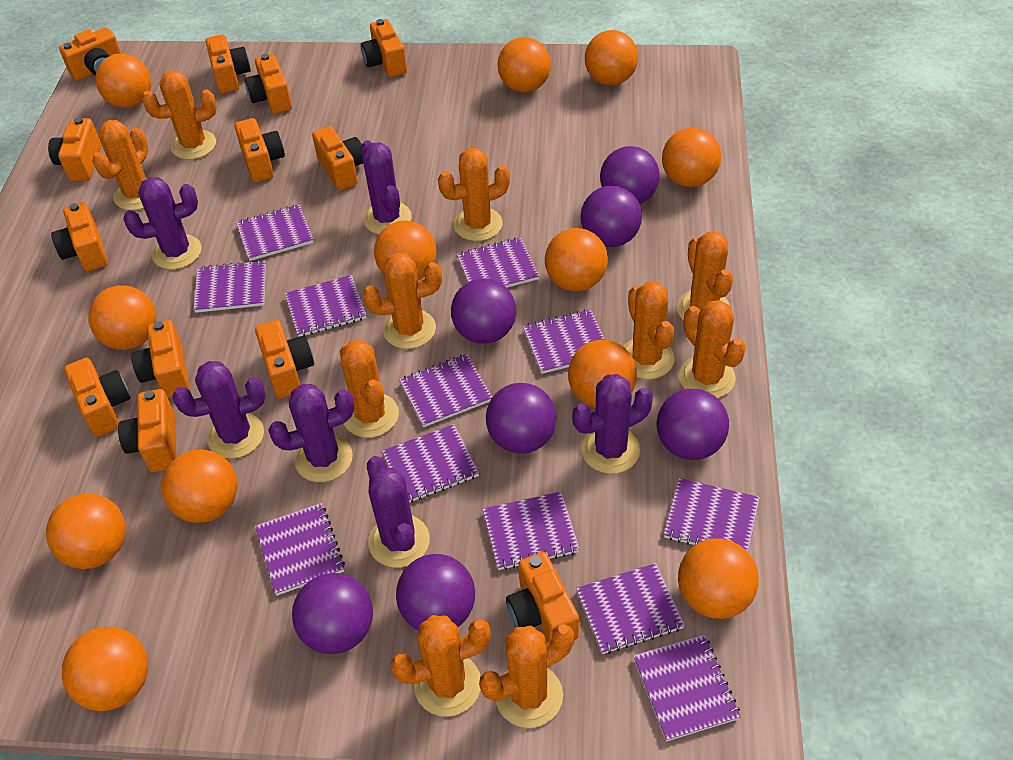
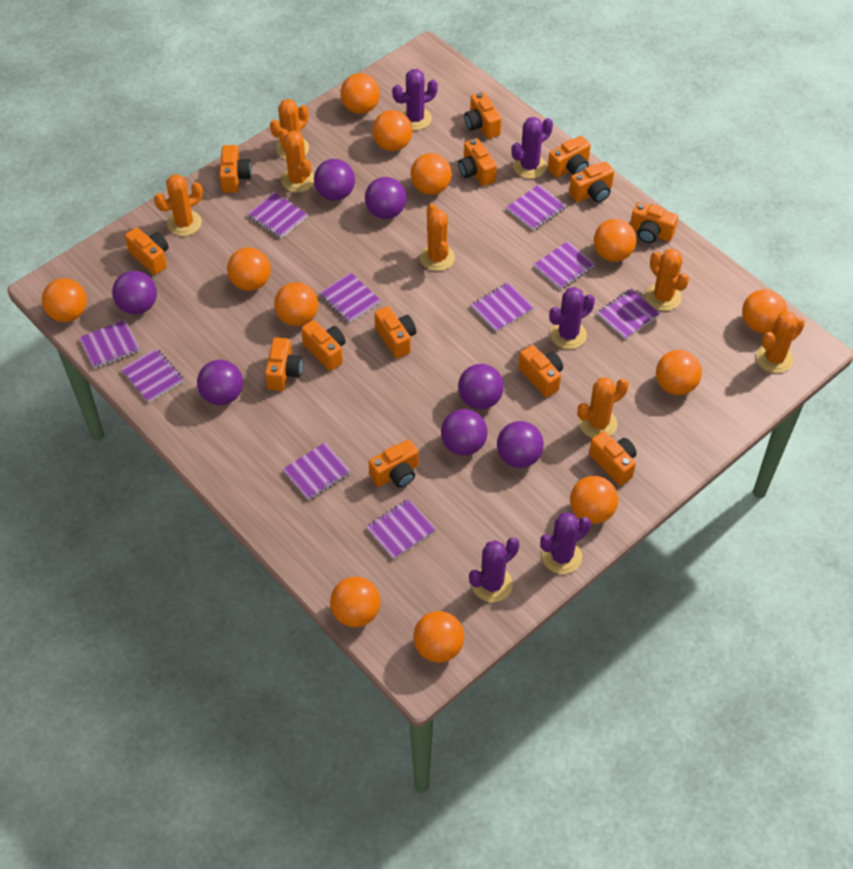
orange cactus: 10 -> 7
purple cactus: 6 -> 5
purple notebook: 12 -> 10

